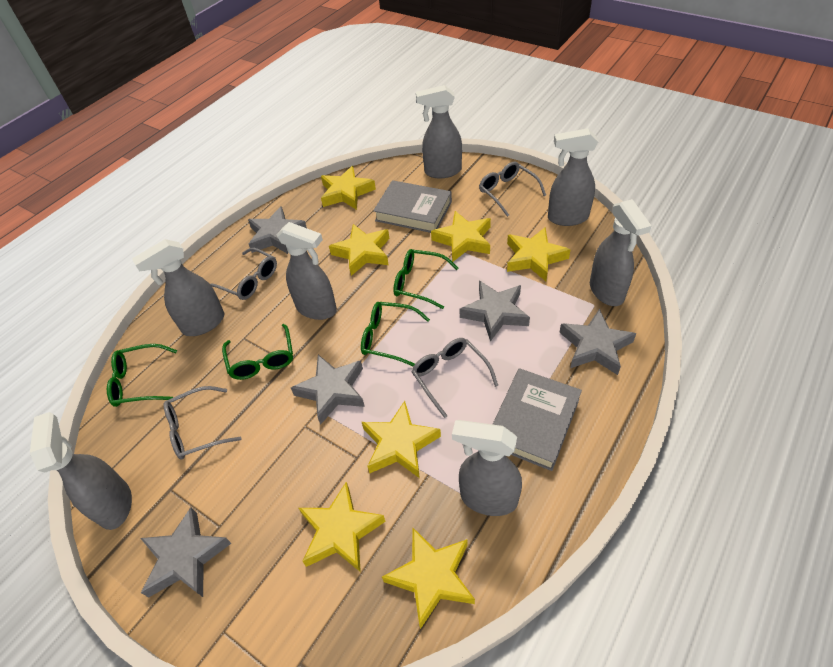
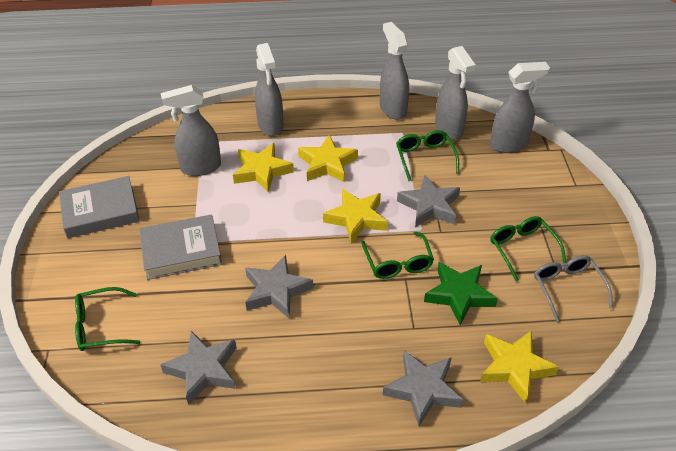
green star: 0 -> 1
grey glasses: 4 -> 1
grey spray bottle: 7 -> 5
grey star: 5 -> 4
yellow star: 7 -> 4

